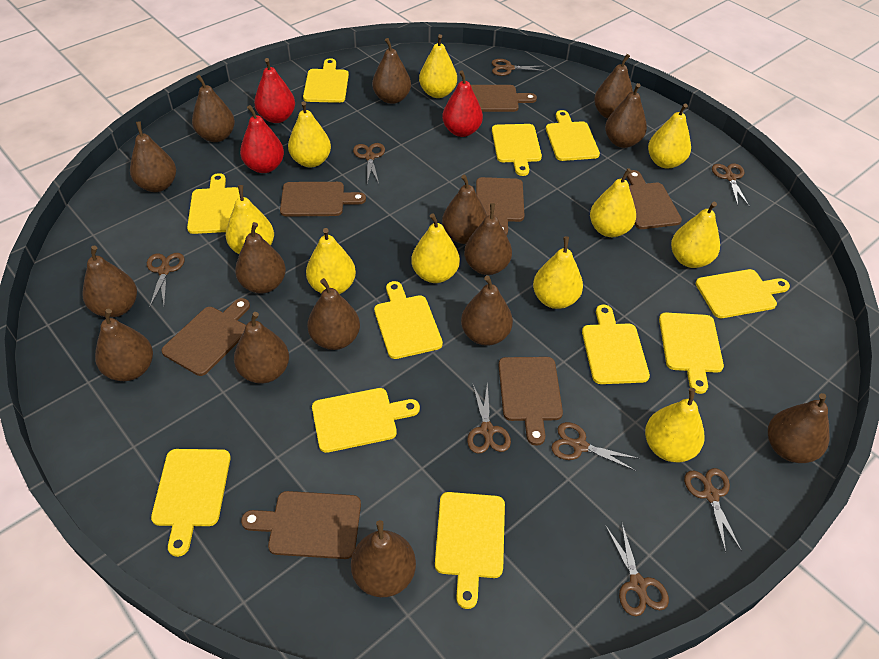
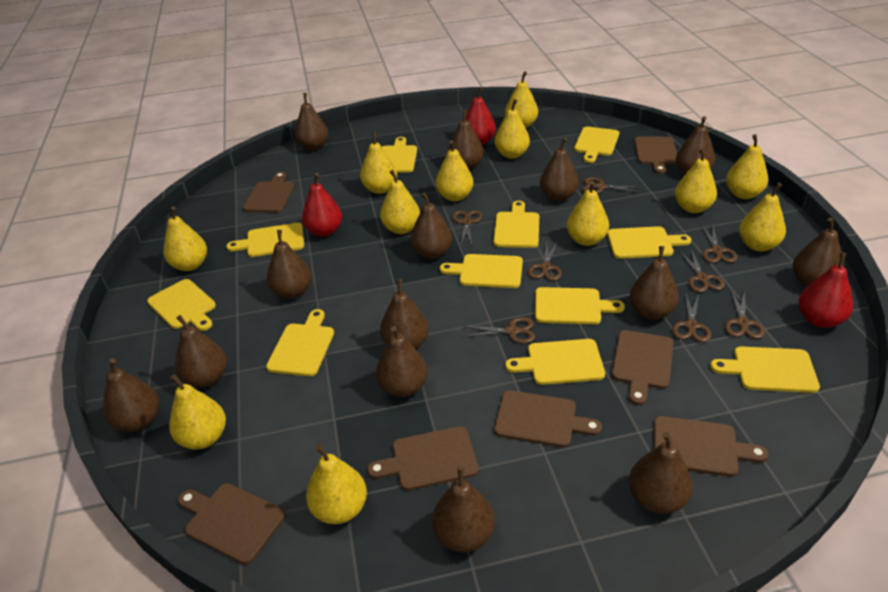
brown pear: 15 -> 14
yellow pear: 10 -> 12

